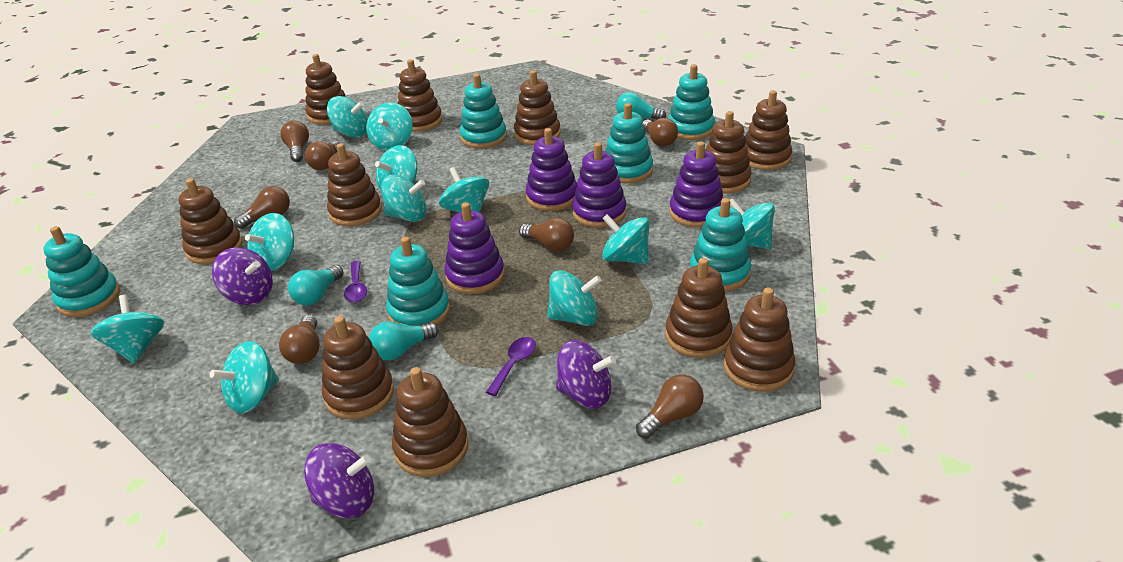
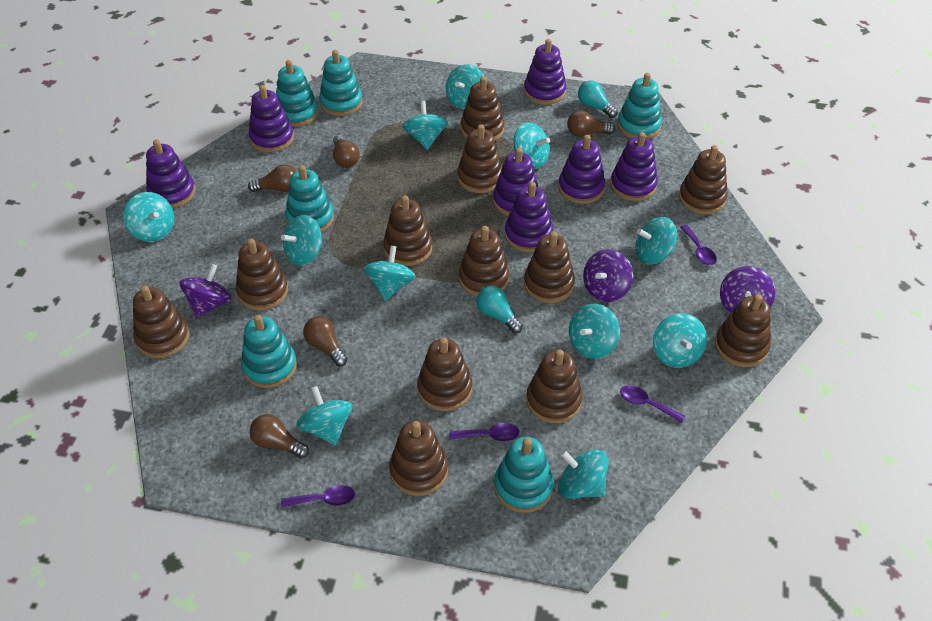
brown light bulb: 7 -> 5
brown stacking toy: 11 -> 12
purple spoon: 2 -> 4
purple stacking toy: 4 -> 7
turquoise light bulb: 3 -> 2

